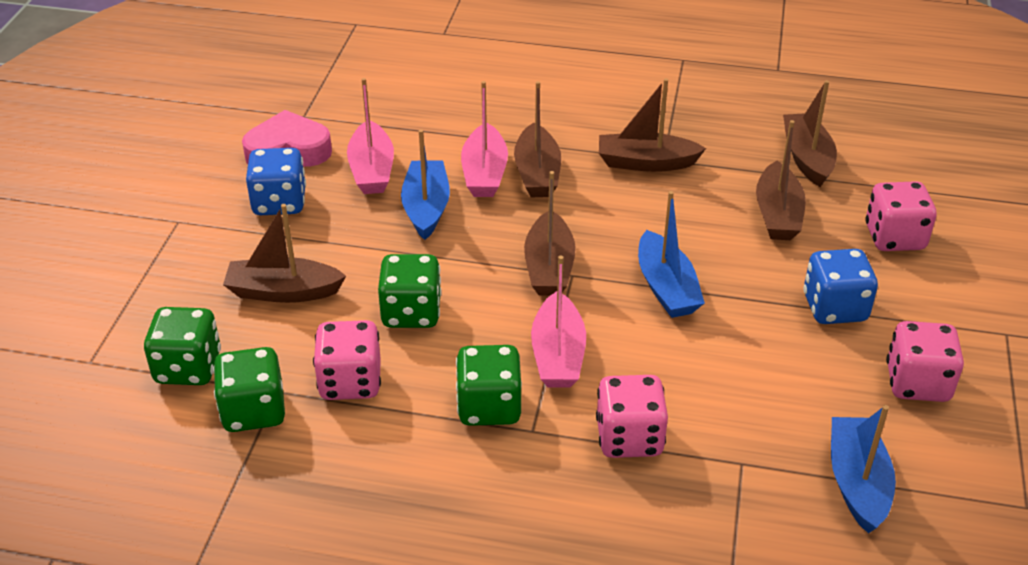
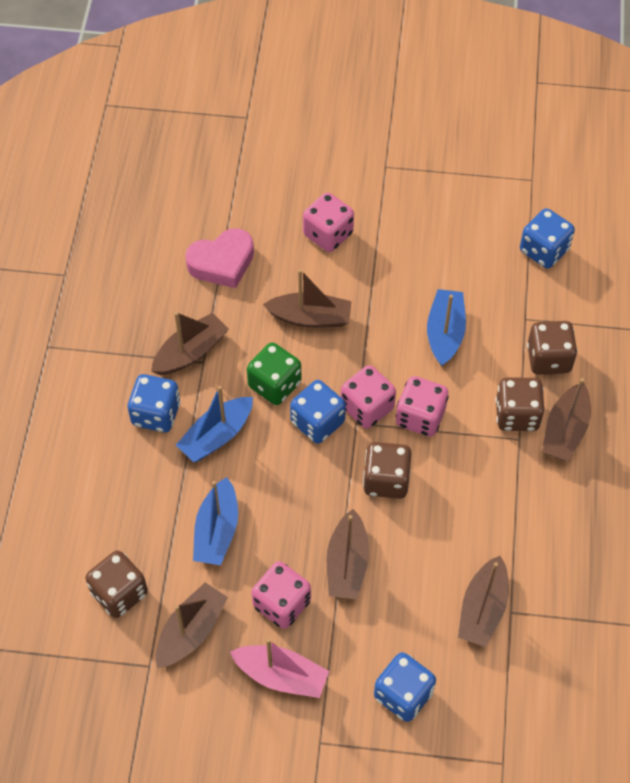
blue dice: 2 -> 4
brown dice: 0 -> 4
green dice: 4 -> 1
pink boat: 3 -> 1

